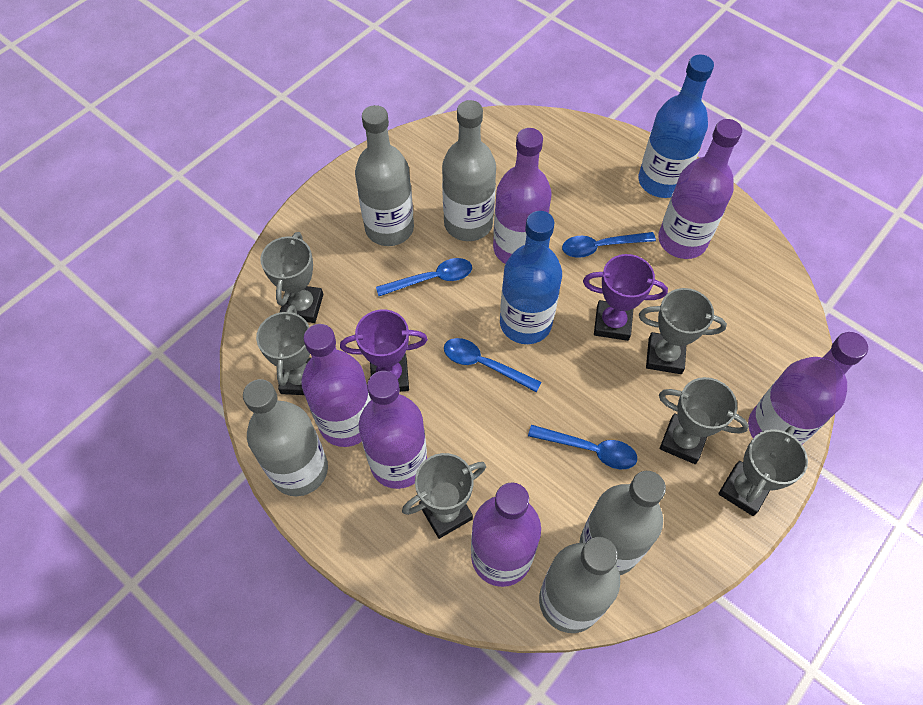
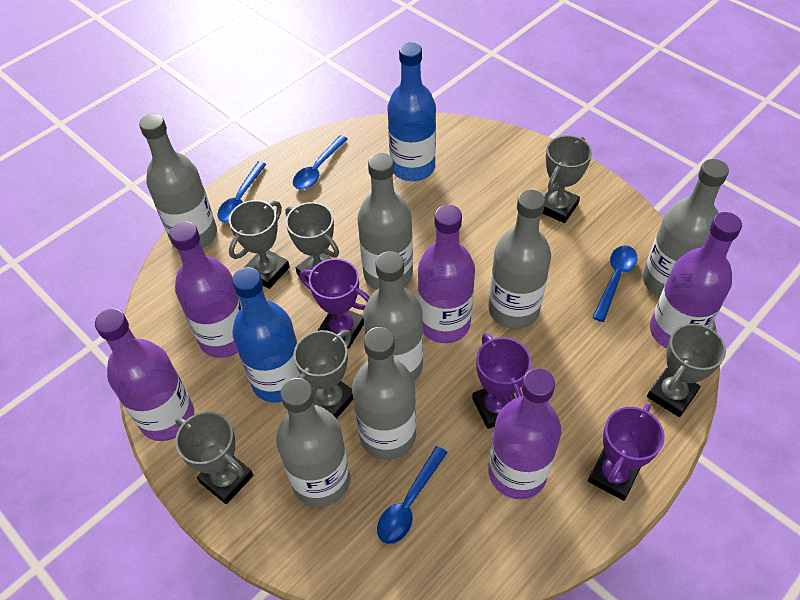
grey bottle: 5 -> 7
purple bottle: 6 -> 5
purple trophy: 2 -> 3

